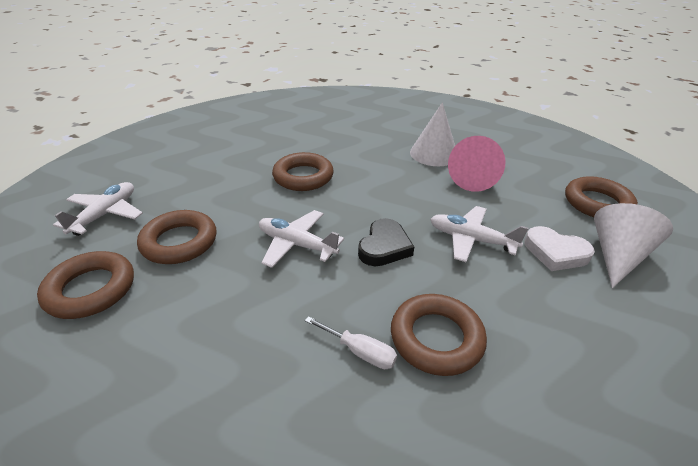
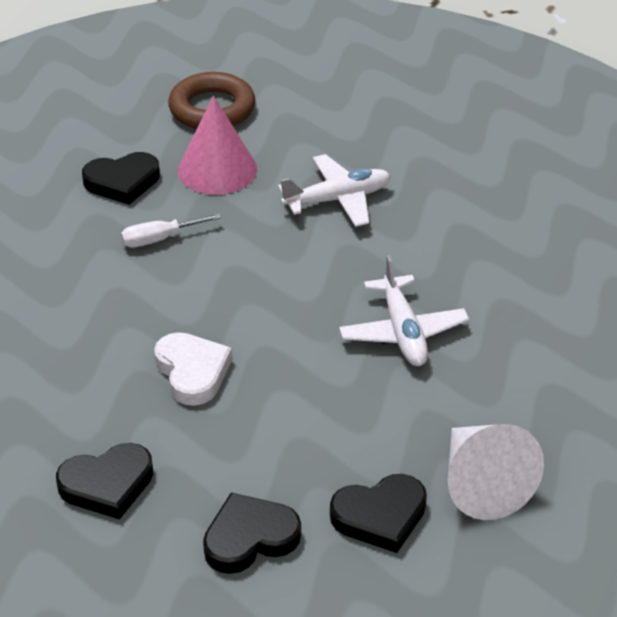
black heart: 1 -> 4
brown ring: 5 -> 1
white cone: 2 -> 1
white plane: 3 -> 2

